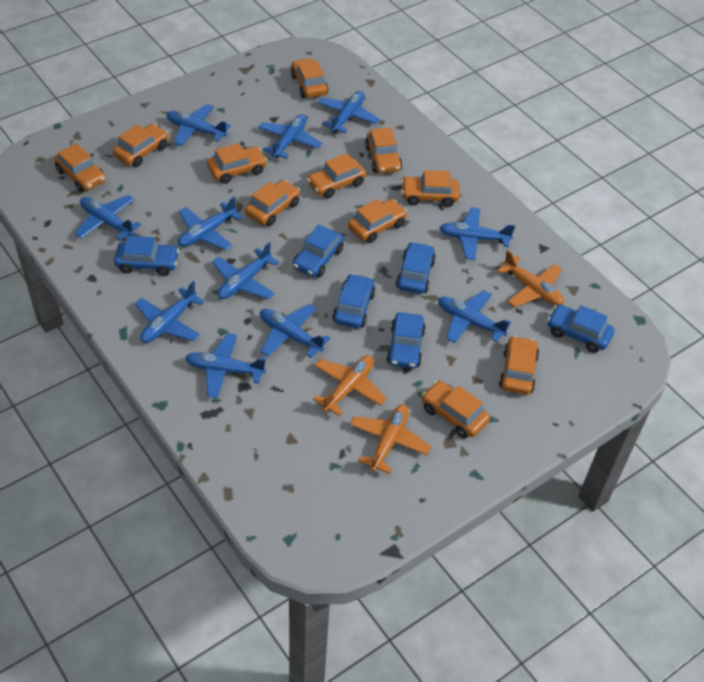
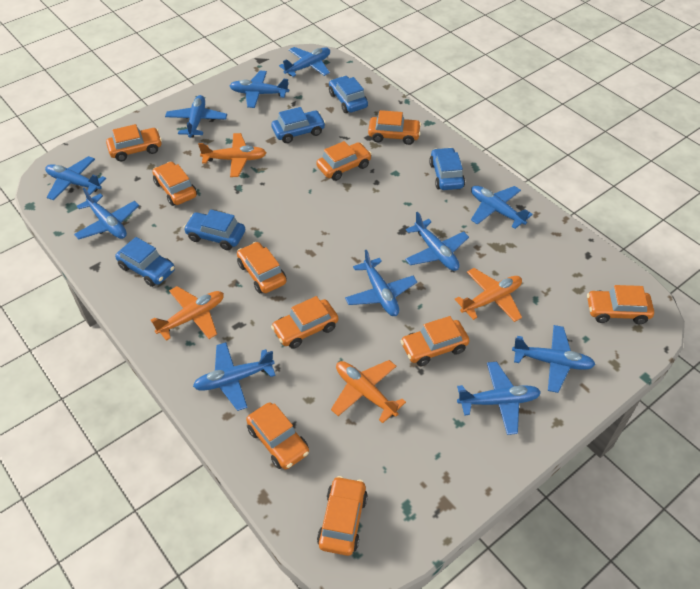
blue car: 6 -> 5
orange car: 11 -> 10
orange plane: 3 -> 4

